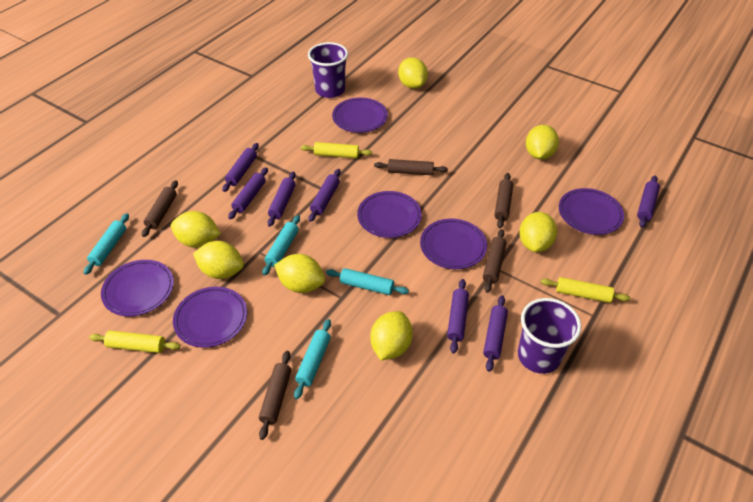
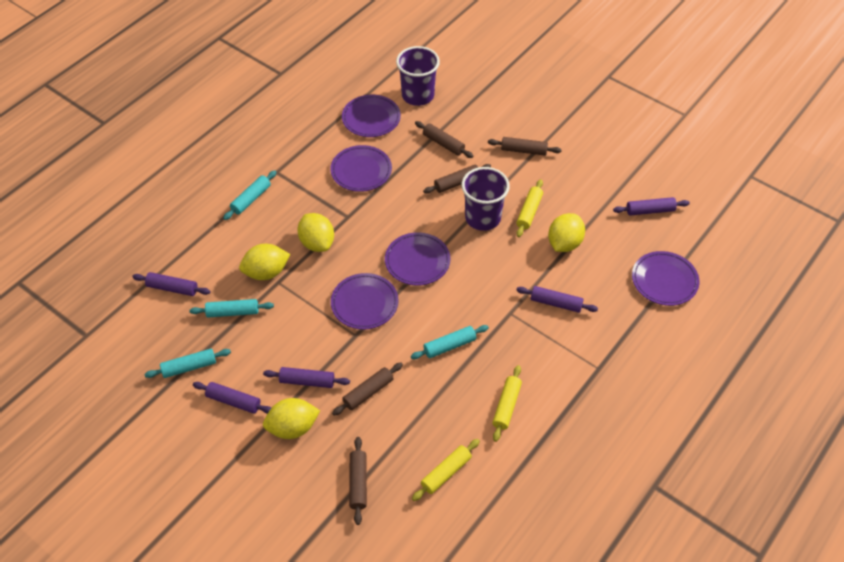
purple plate: 6 -> 5
purple rolling pin: 7 -> 5
yellow lemon: 7 -> 4

